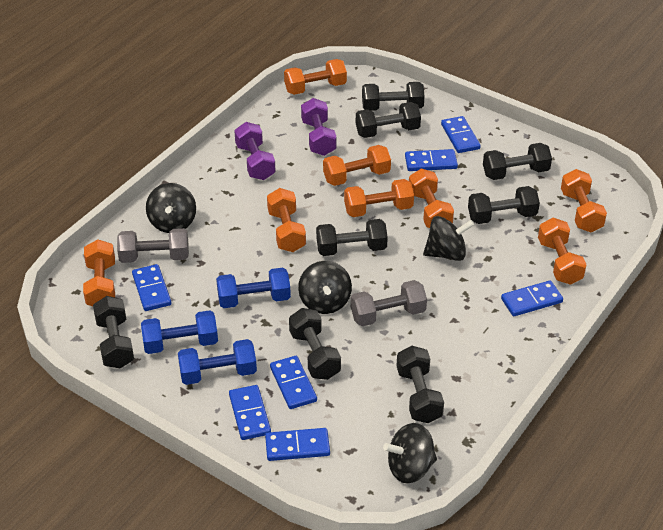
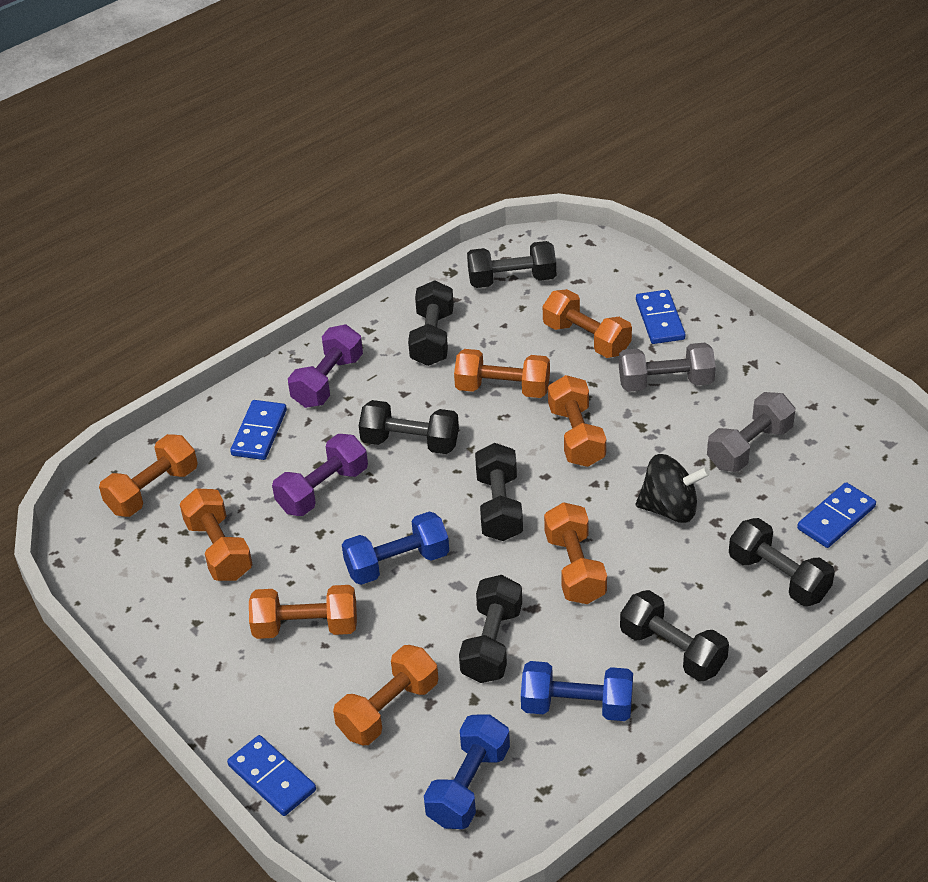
black dumbbell: 8 -> 7
black spinning top: 4 -> 1
blue domino: 7 -> 4

